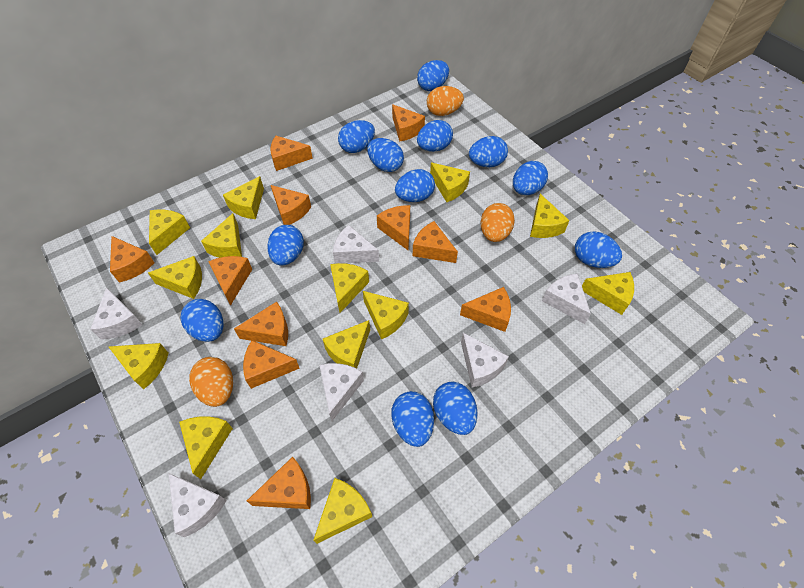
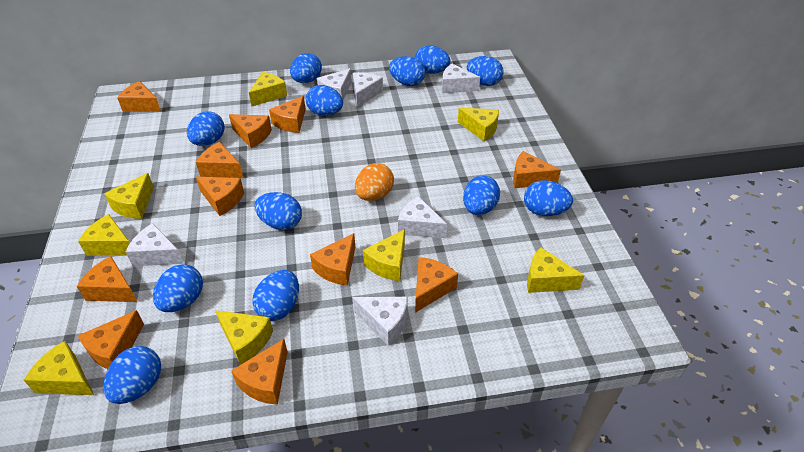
orange egg: 3 -> 1
yellow cheese: 13 -> 8

